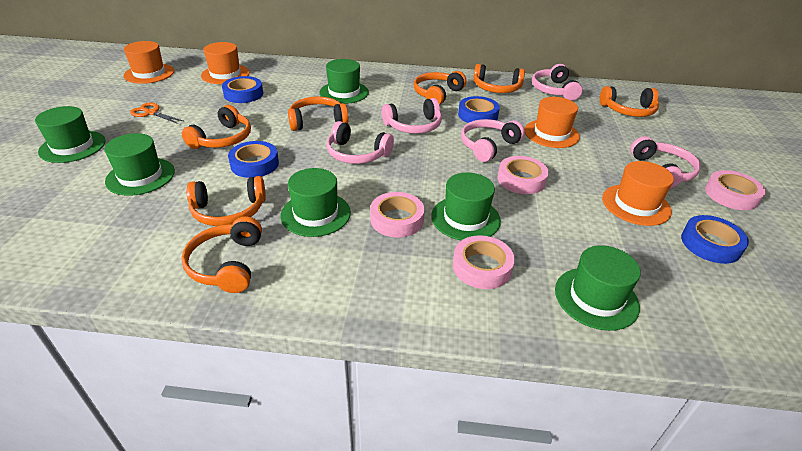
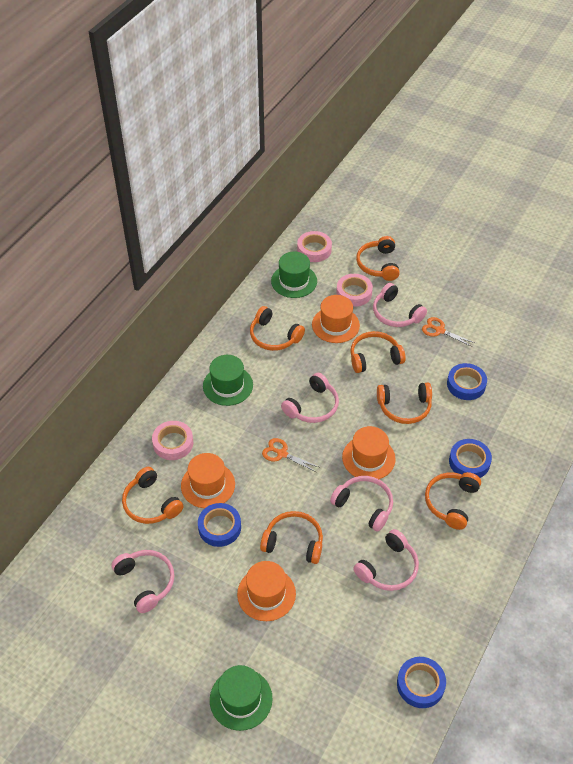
green hat: 6 -> 3
orange scissors: 1 -> 2
pink tape: 4 -> 3

